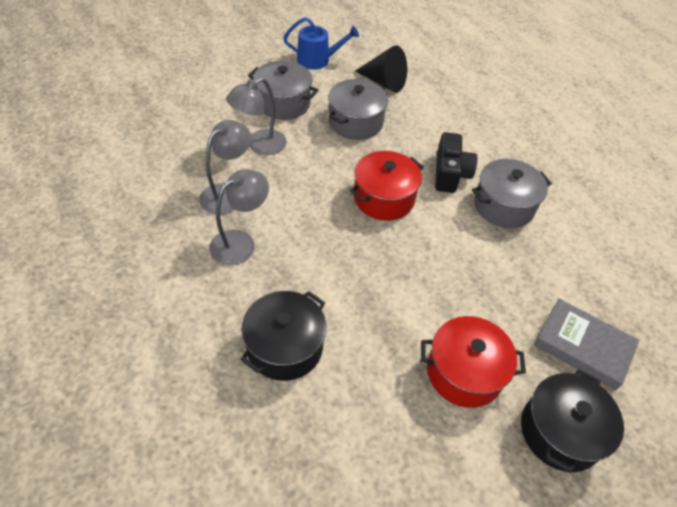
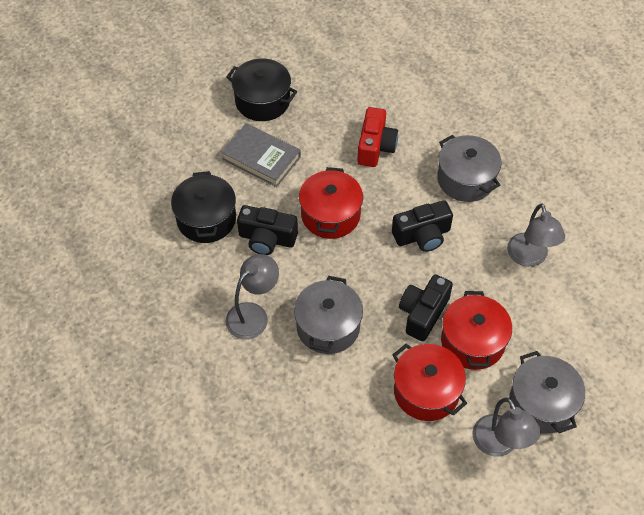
black camera: 1 -> 3
black cone: 1 -> 0
blue watering can: 1 -> 0
red camera: 0 -> 1
red pot: 2 -> 3

